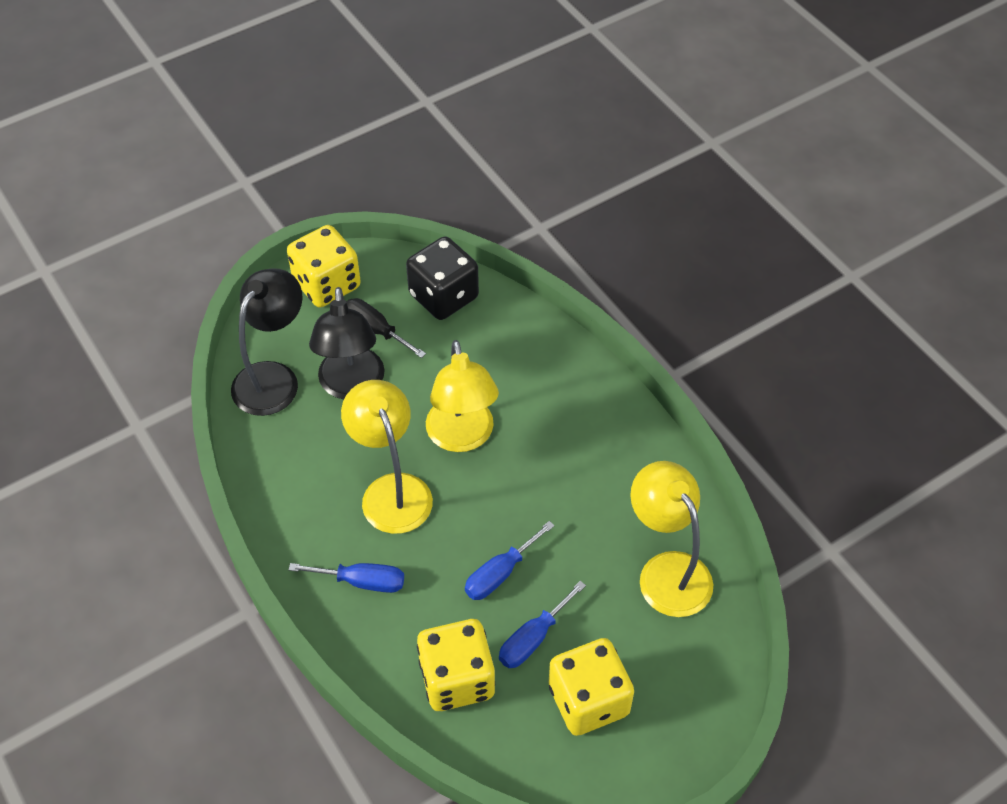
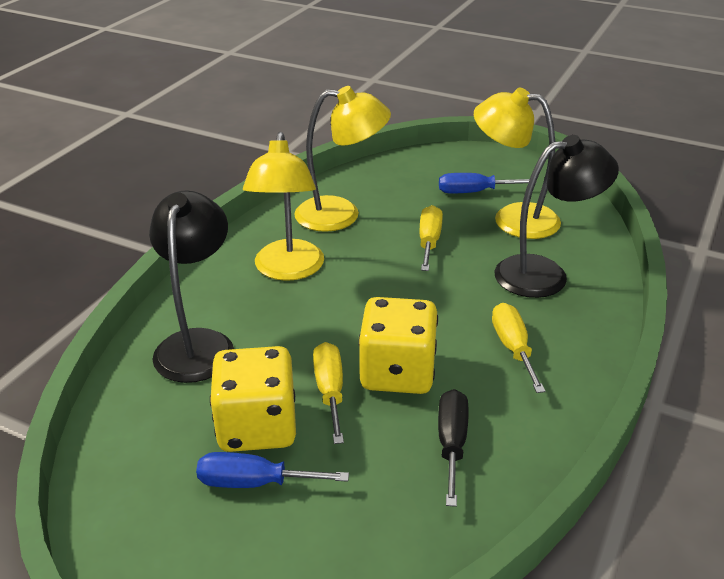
black dice: 1 -> 0
blue screwdriver: 3 -> 2
yellow dice: 3 -> 2
yellow screwdriver: 0 -> 3

